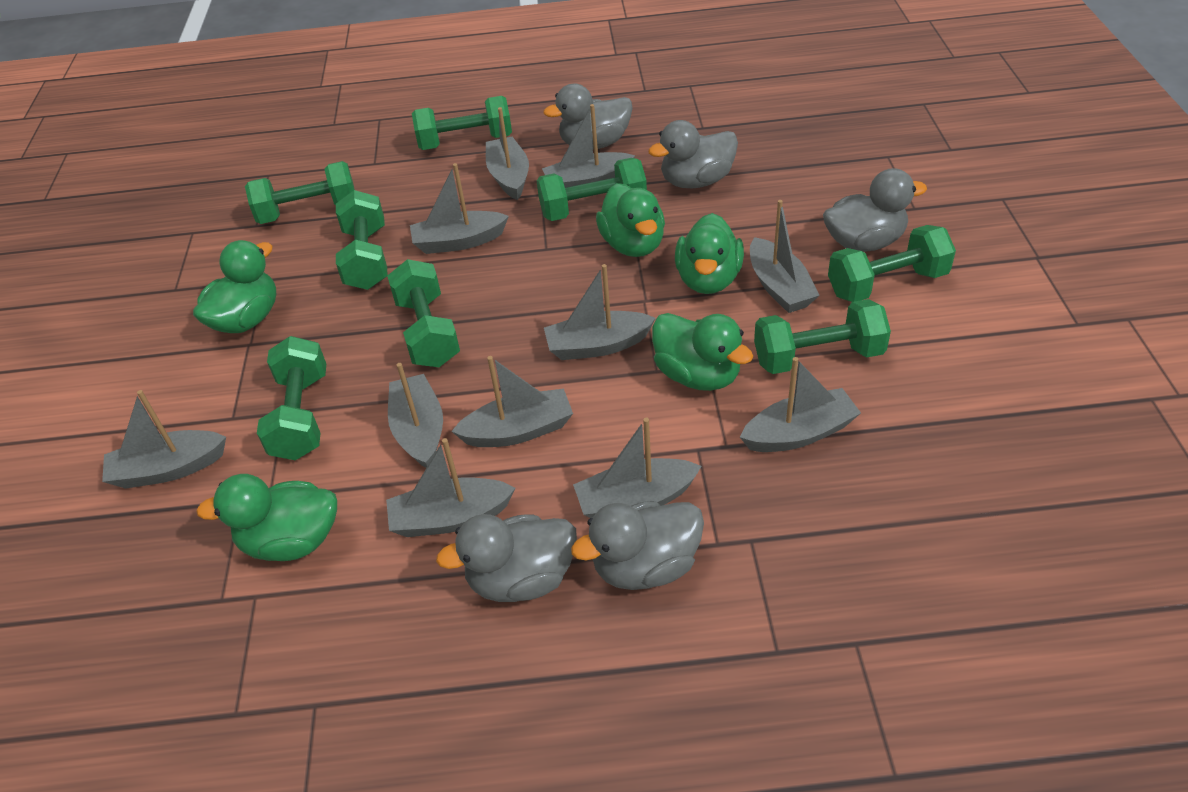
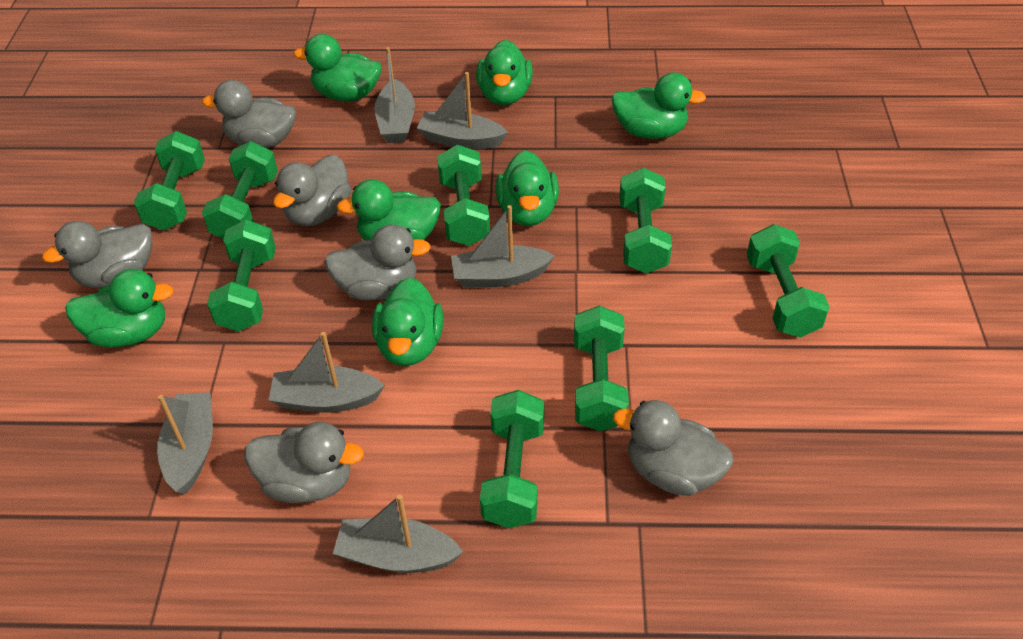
green duck: 5 -> 7
grey boat: 11 -> 6
grey duck: 5 -> 6

